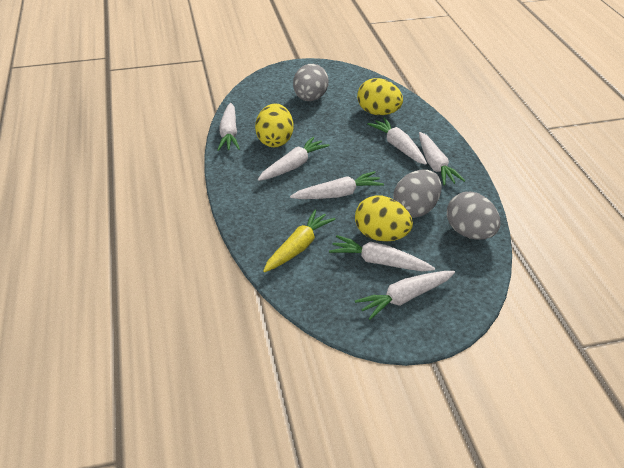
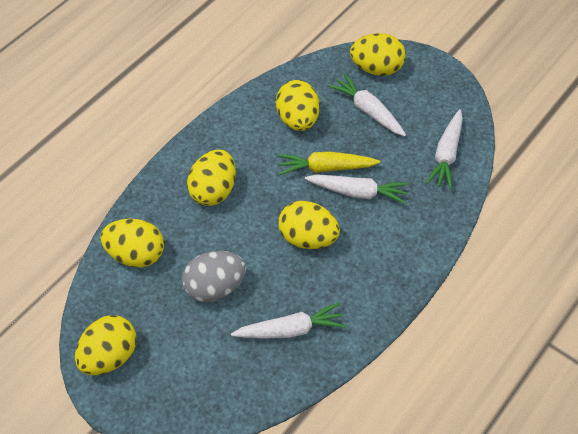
grey egg: 3 -> 1
white carrot: 7 -> 4
yellow egg: 3 -> 6

